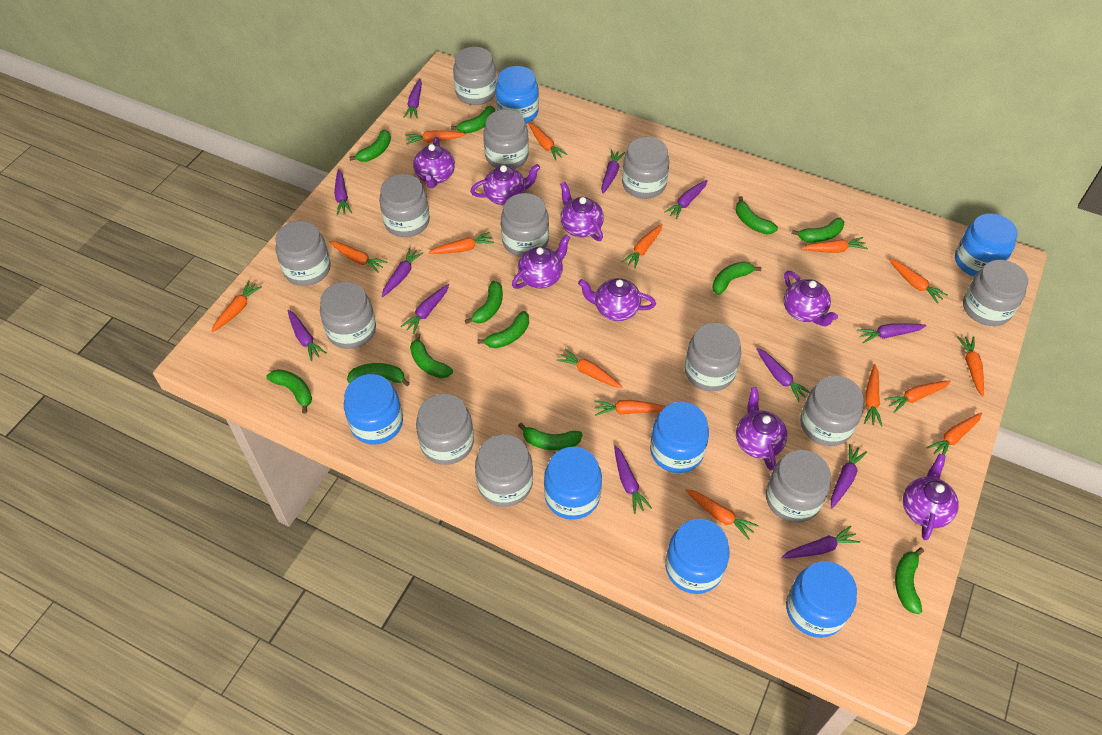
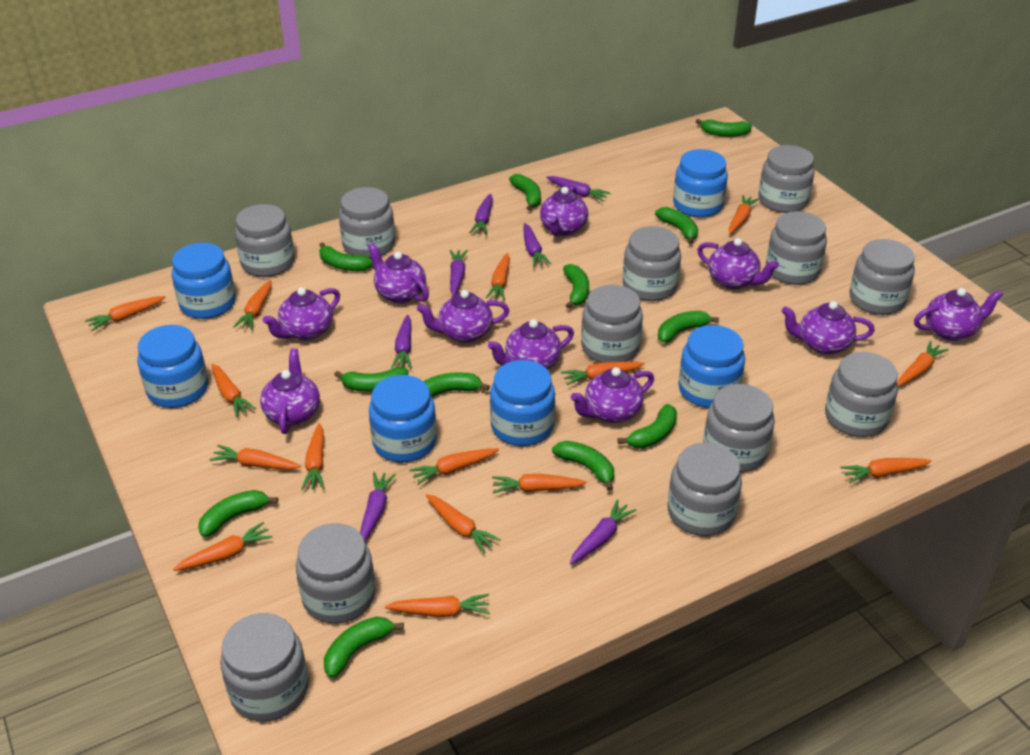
blue jar: 7 -> 6
grey jar: 13 -> 12
purple carrot: 12 -> 7
purple teapot: 8 -> 10

